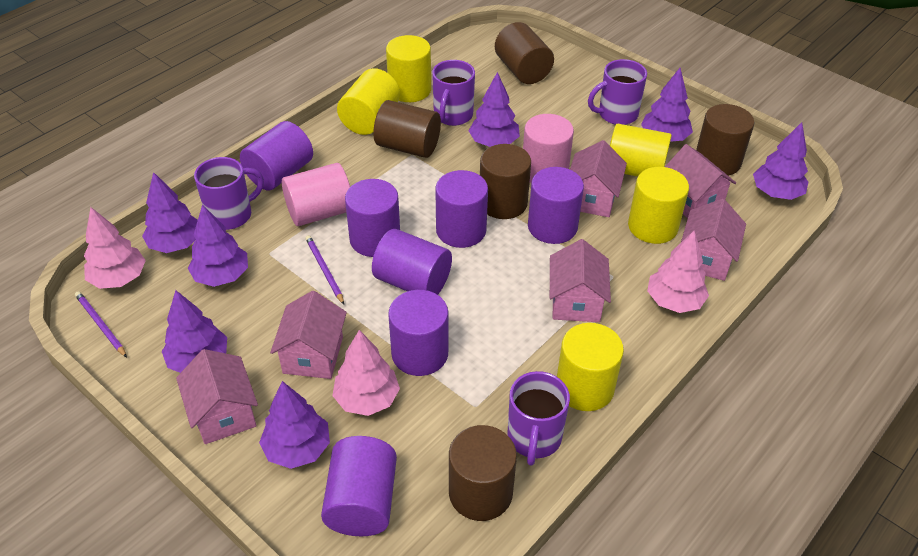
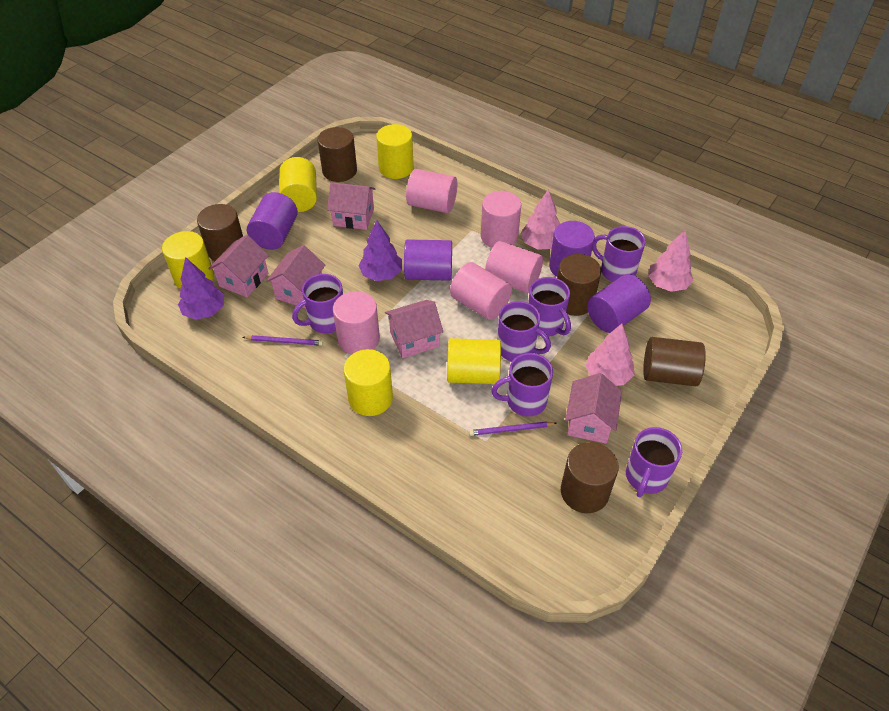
pink cylinder: 2 -> 5
pink house: 6 -> 5
purple cylinder: 7 -> 4
purple mug: 4 -> 6
purple tree: 7 -> 2

